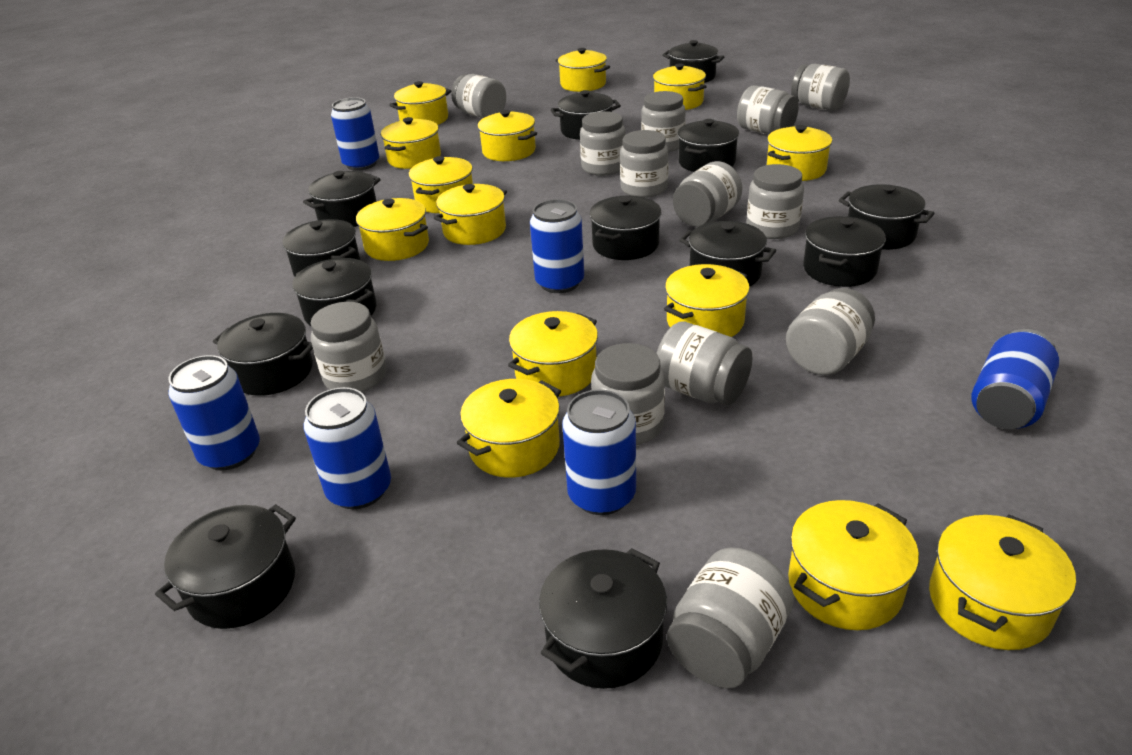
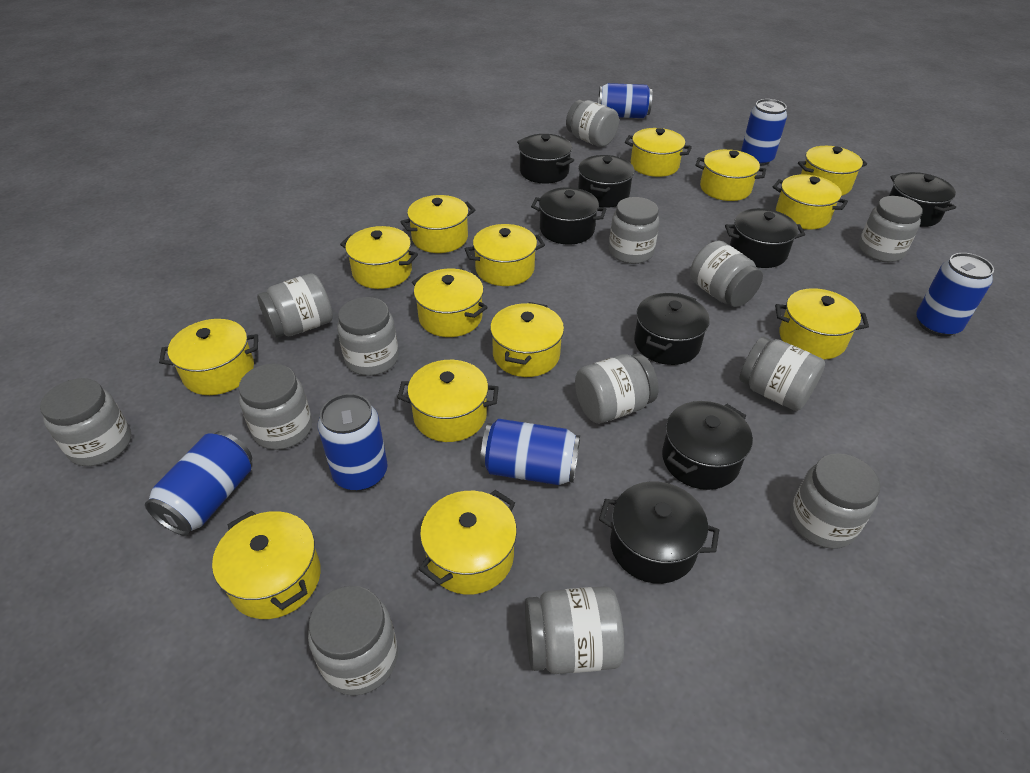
black pot: 13 -> 8

